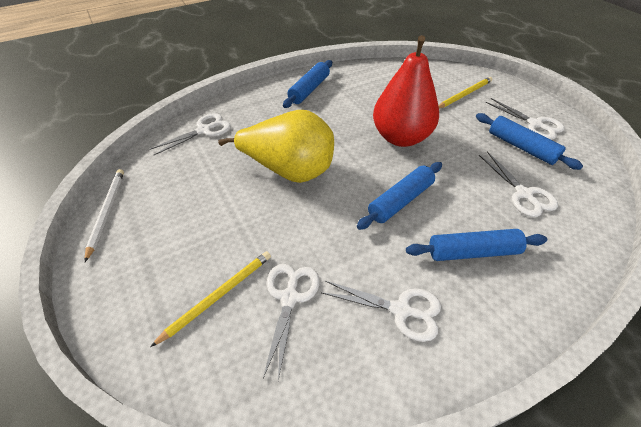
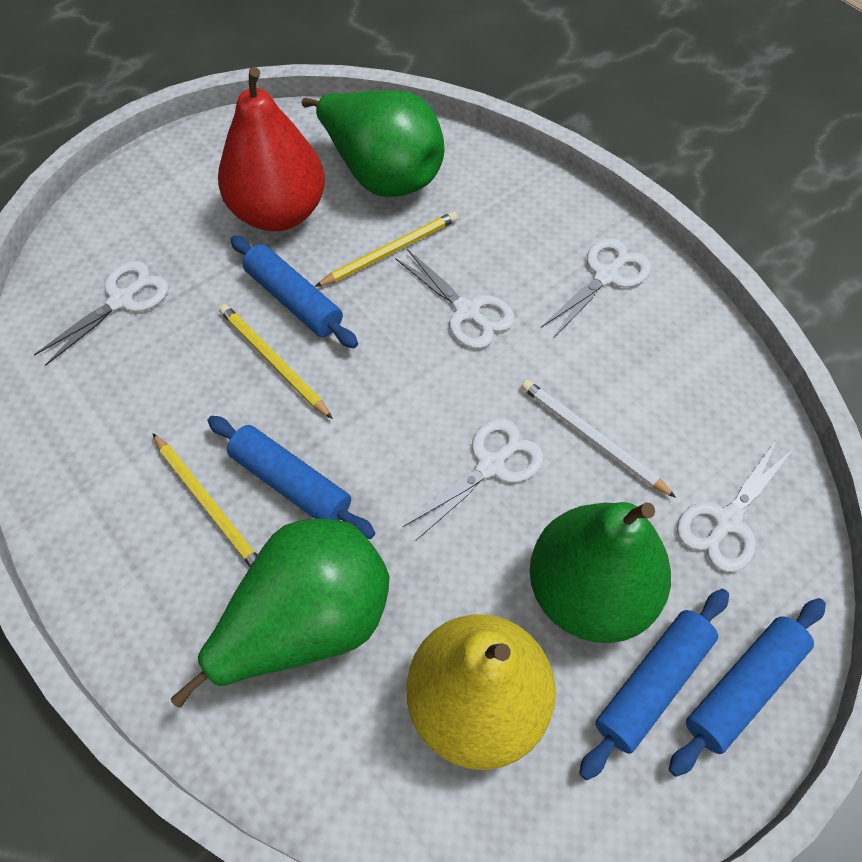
green pear: 0 -> 3
yellow pencil: 2 -> 3

